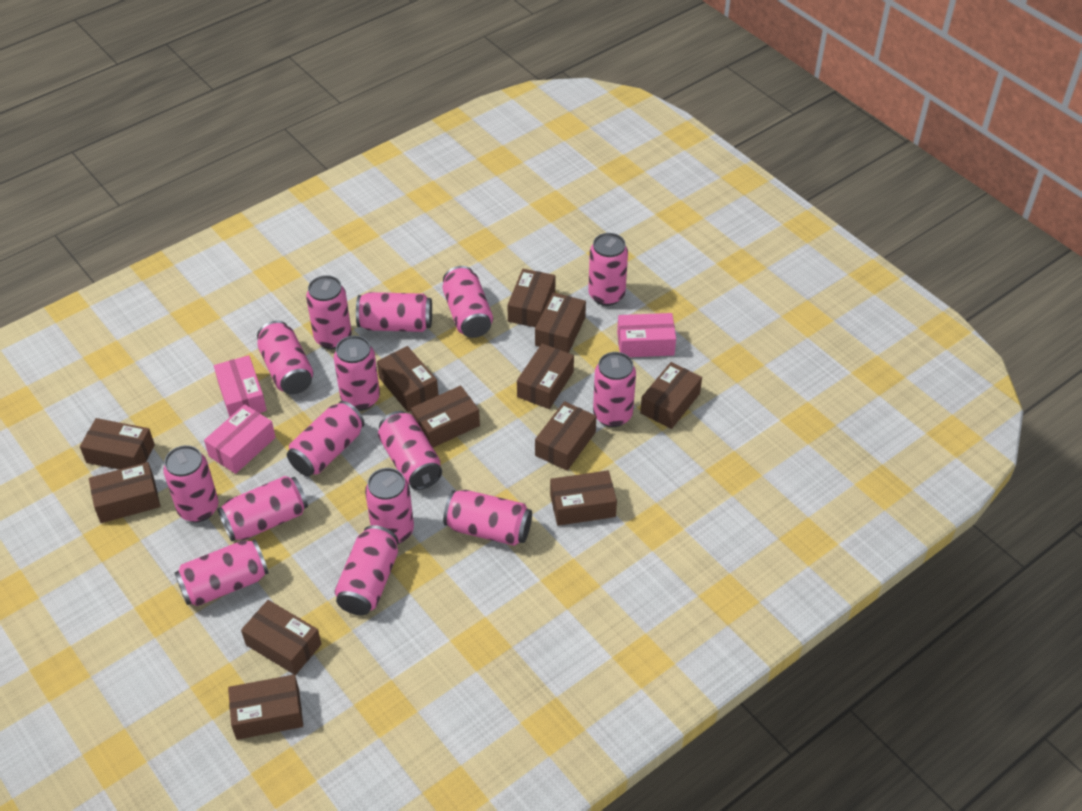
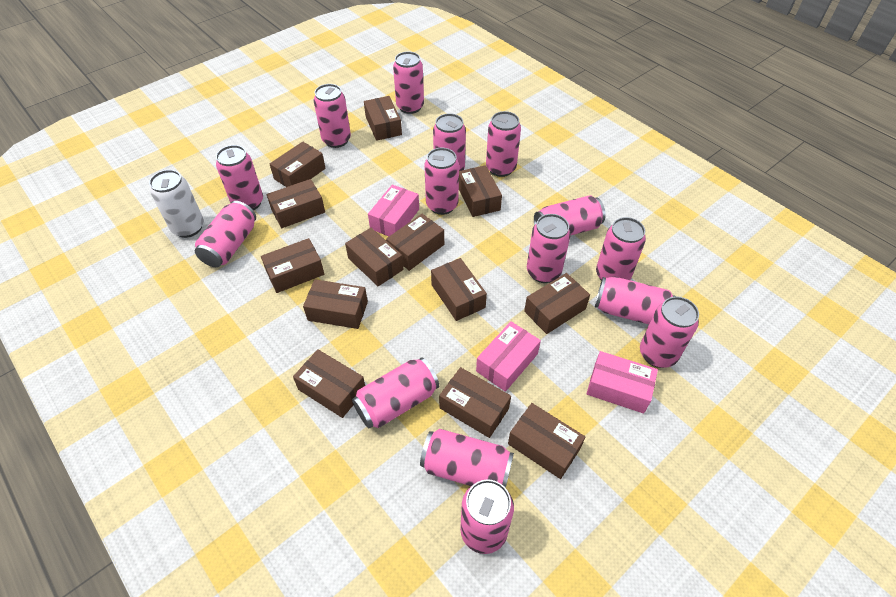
brown box: 12 -> 13
white can: 0 -> 1

